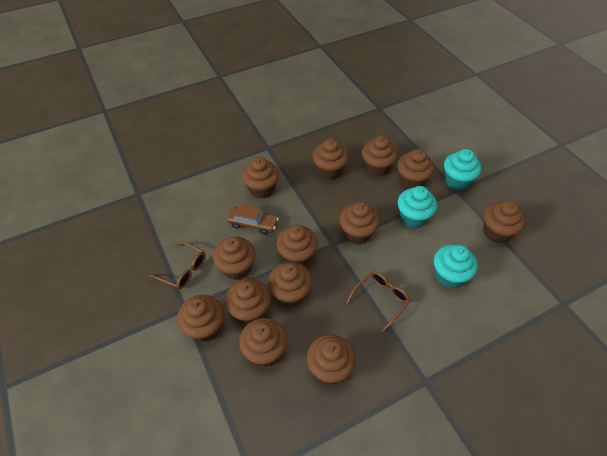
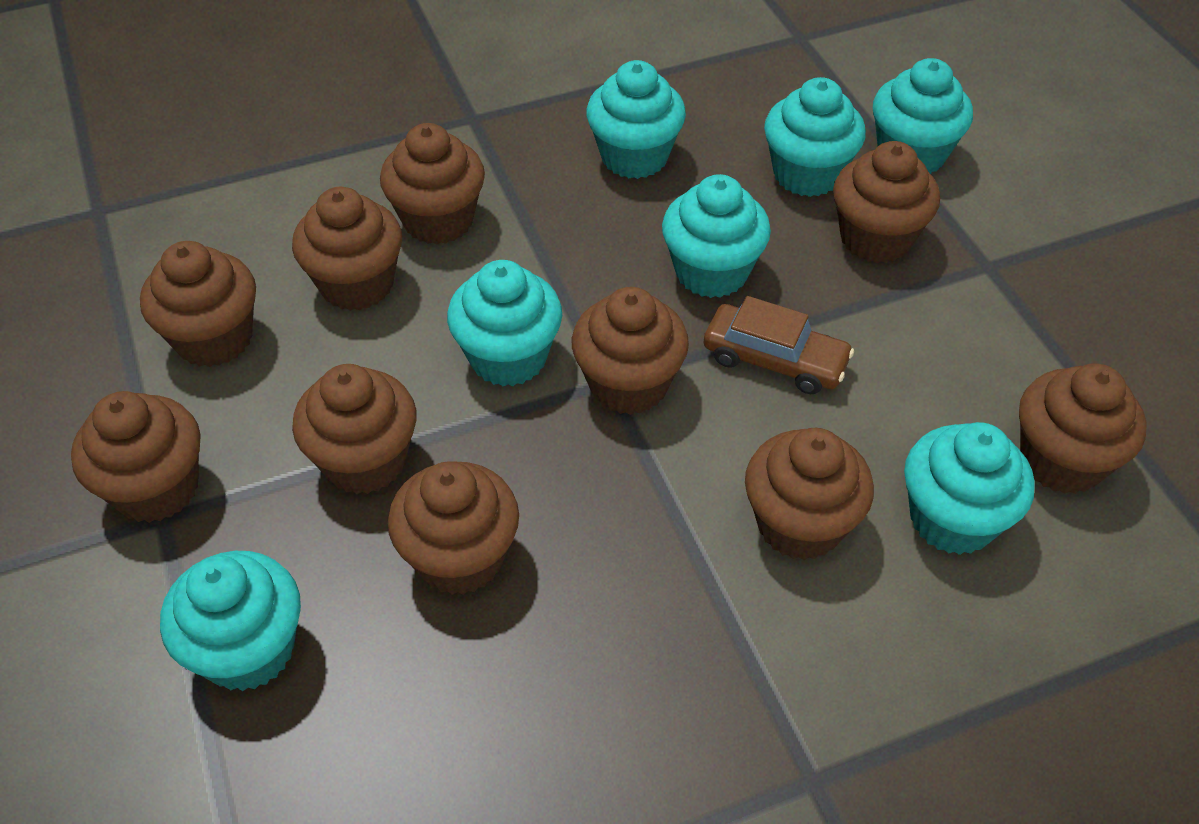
brown cupcake: 13 -> 10
brown glasses: 2 -> 0
turquoise cupcake: 3 -> 7

